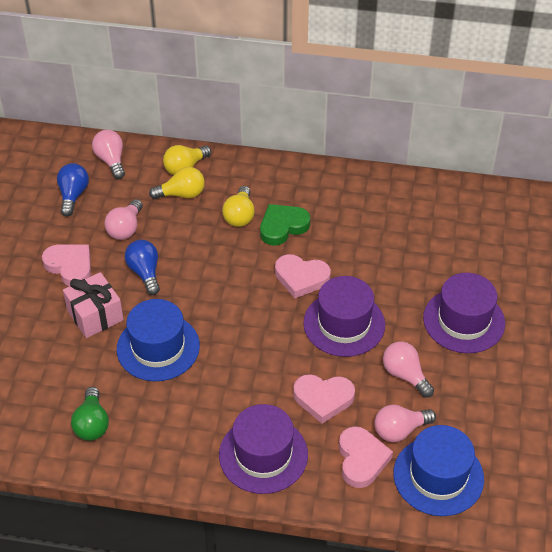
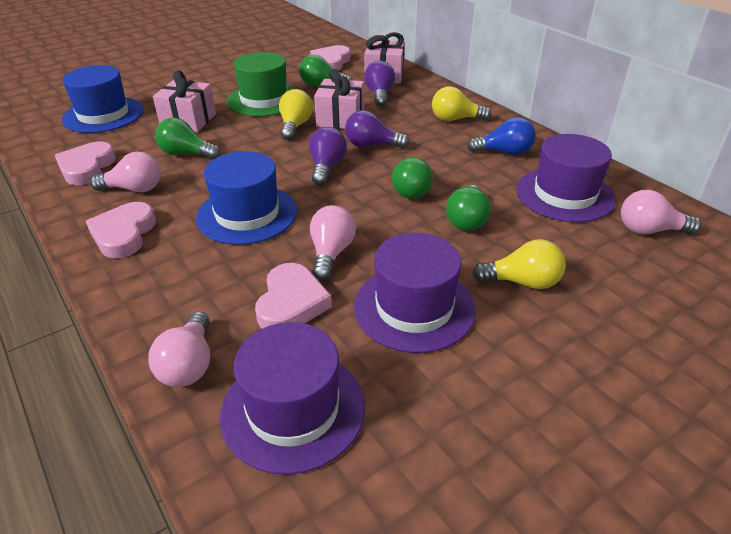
blue light bulb: 2 -> 1
green hat: 0 -> 1
green heart: 1 -> 0
green light bulb: 1 -> 4
pink gift: 1 -> 3
purple light bulb: 0 -> 3

